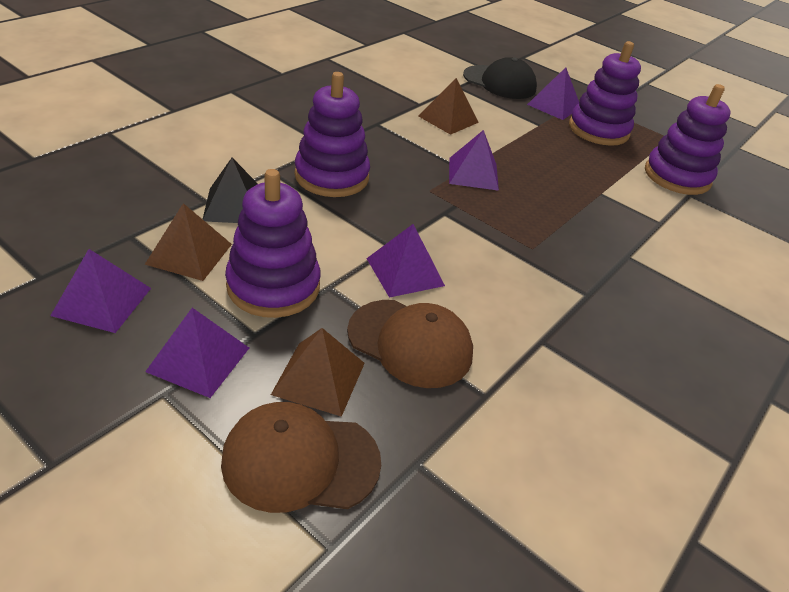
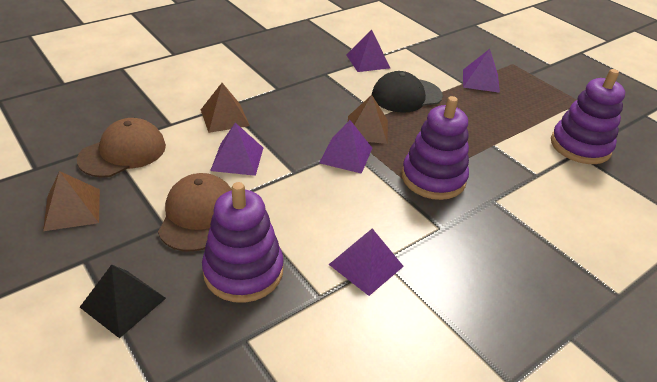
purple stacking toy: 4 -> 3

